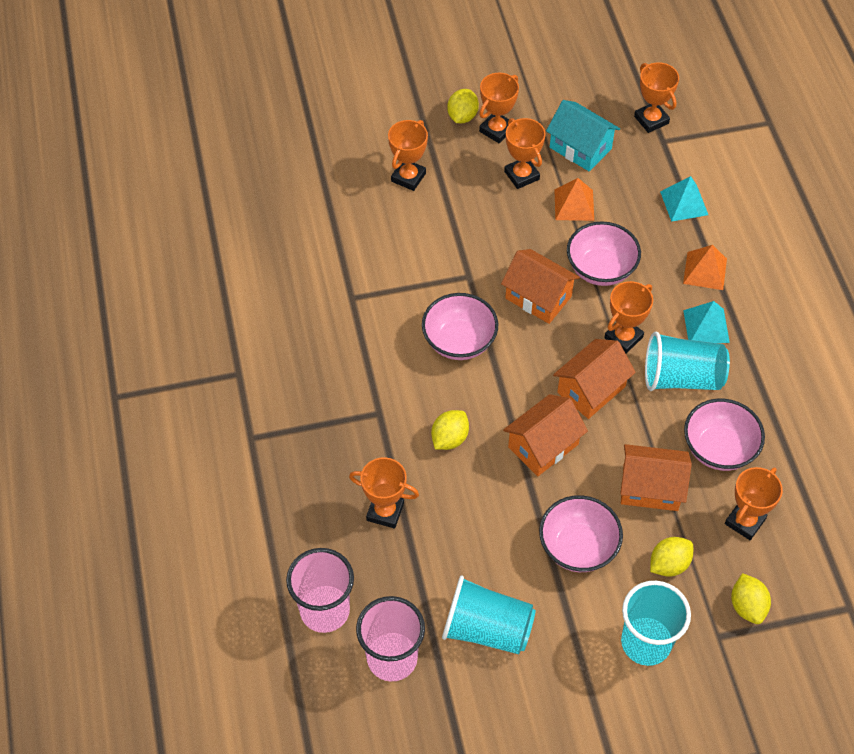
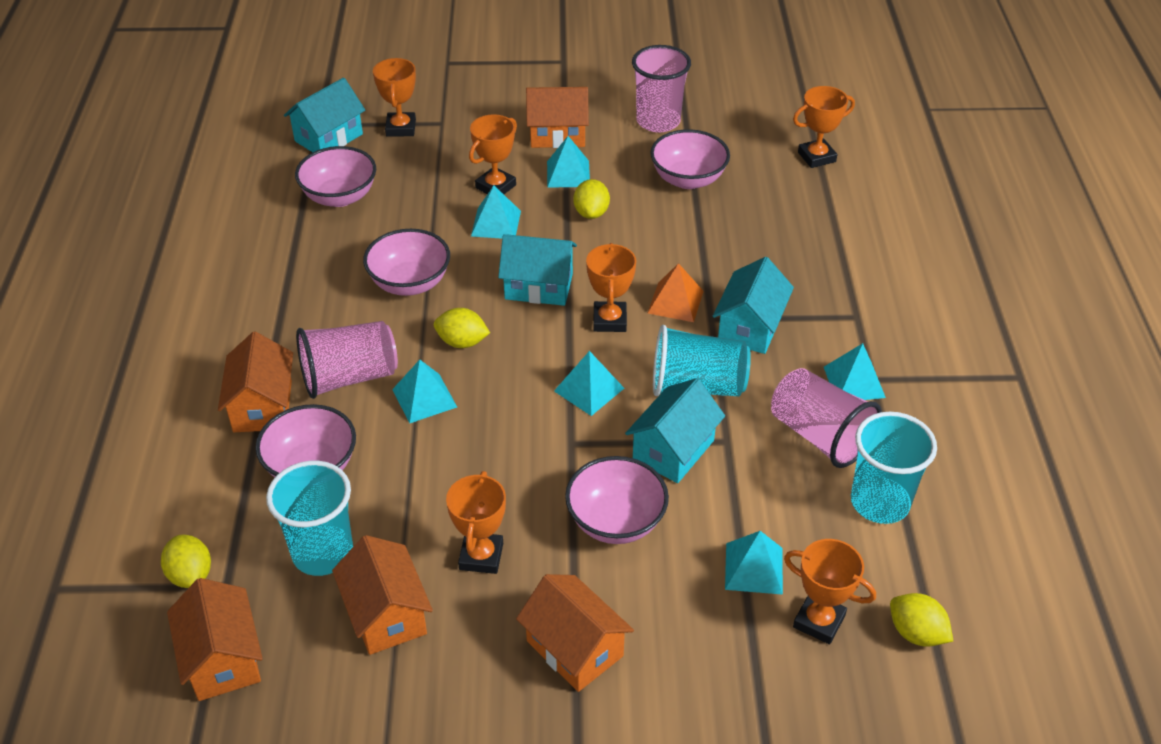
orange house: 4 -> 5
orange pyramid: 2 -> 1
orange trophy: 7 -> 6
pink bowl: 4 -> 5
pink cup: 2 -> 3
turquoise house: 1 -> 4
turquoise pyramid: 2 -> 6

